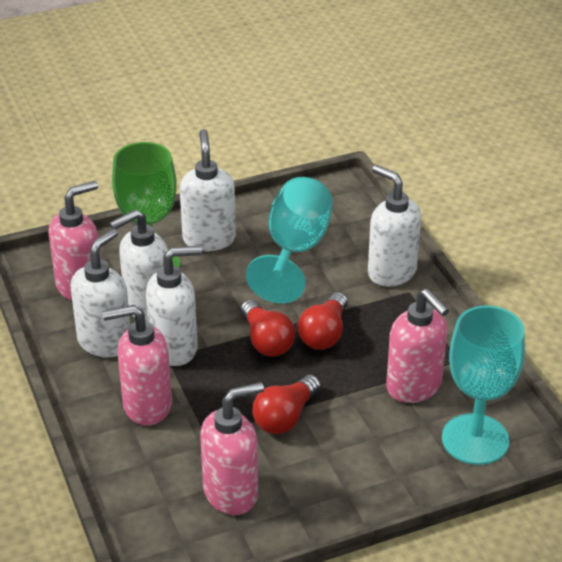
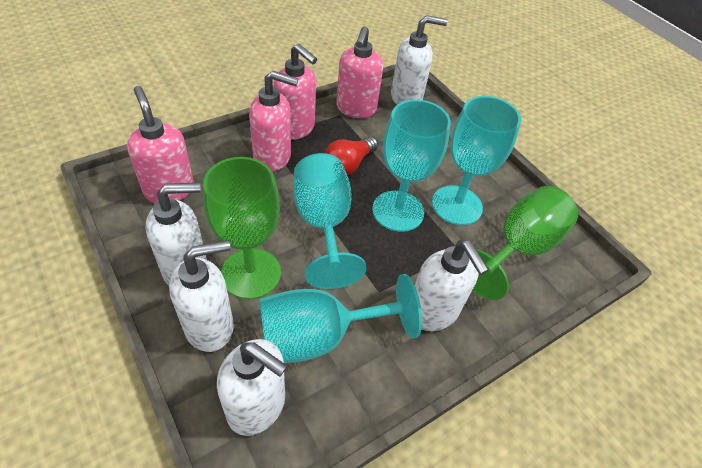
green goblet: 1 -> 2
red light bulb: 3 -> 1
turquoise goblet: 2 -> 4

